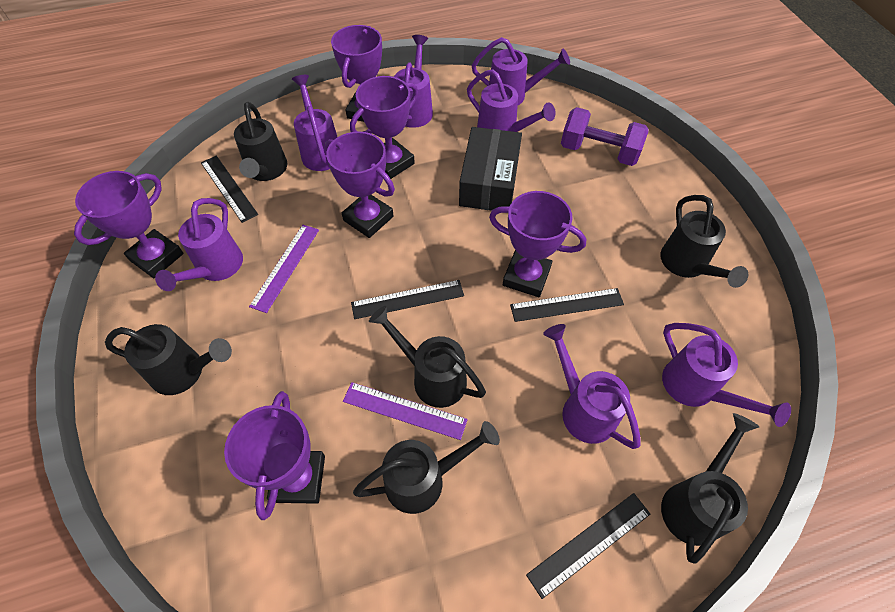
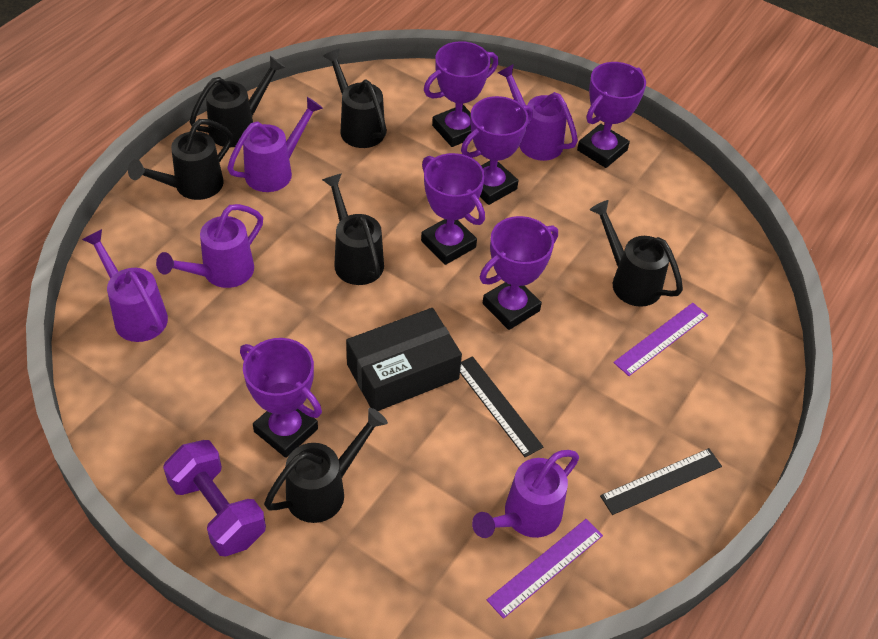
black ruler: 4 -> 2
purple watering can: 7 -> 5

